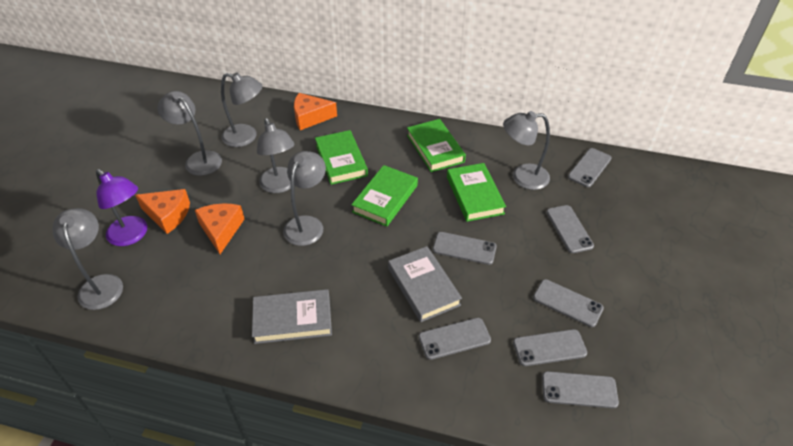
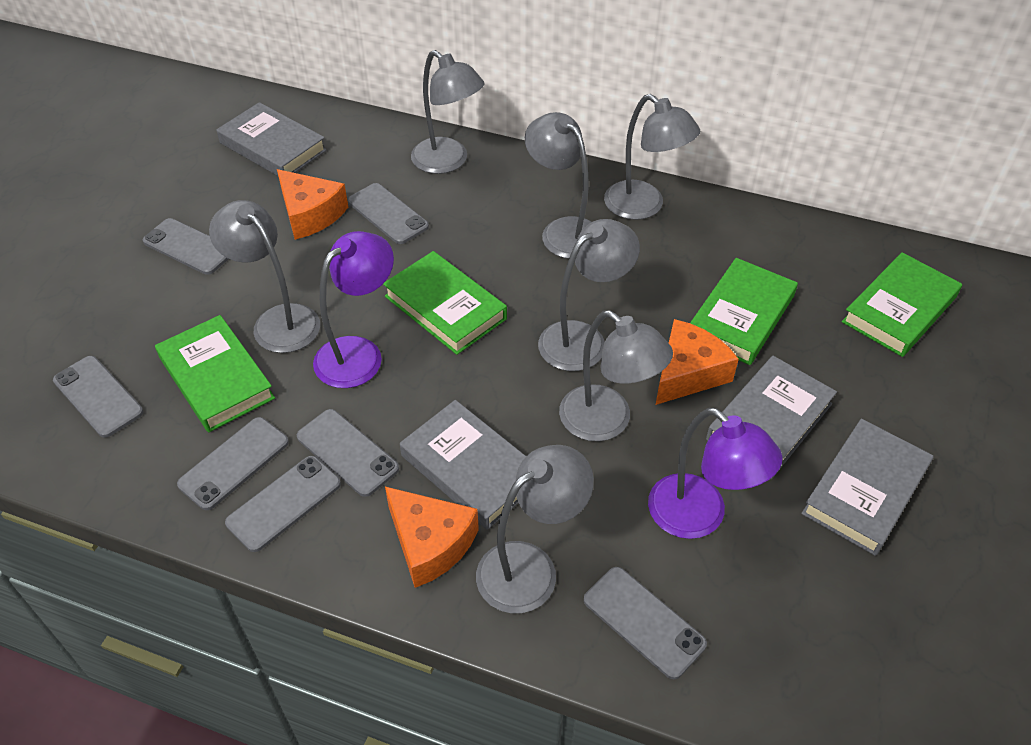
grey book: 2 -> 4
grey lamp: 6 -> 7
purple lamp: 1 -> 2

